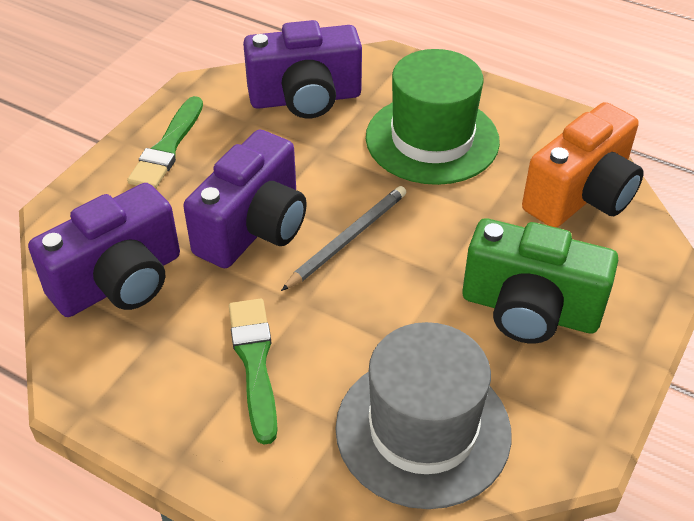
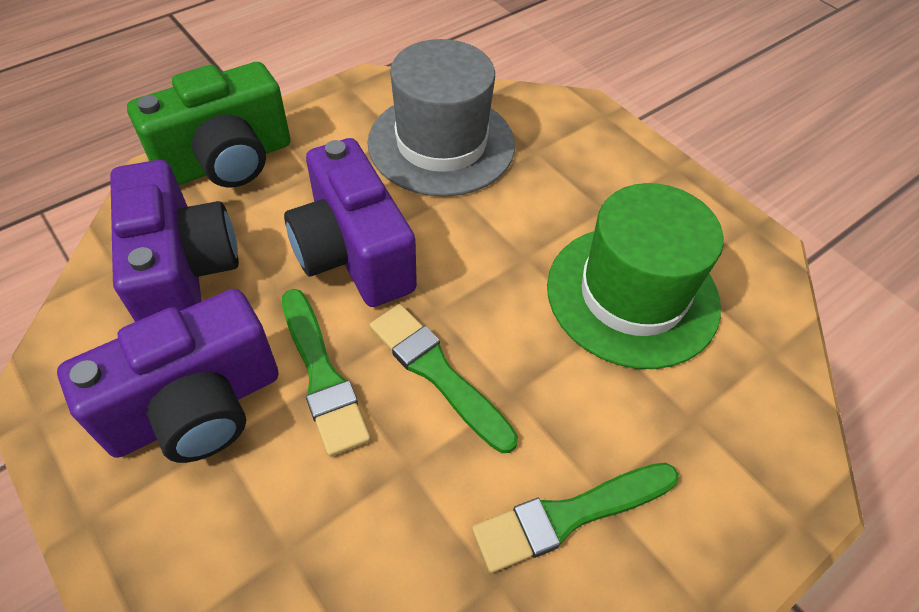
green brush: 2 -> 3
grey pencil: 1 -> 0
orange camera: 1 -> 0

